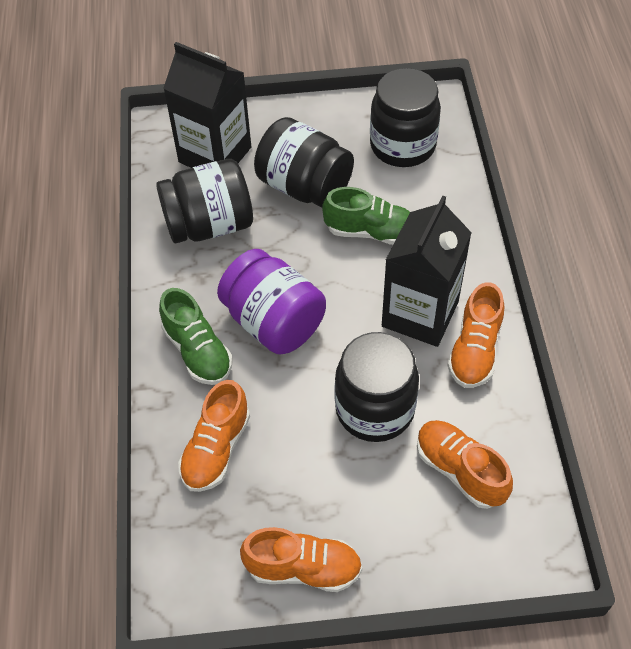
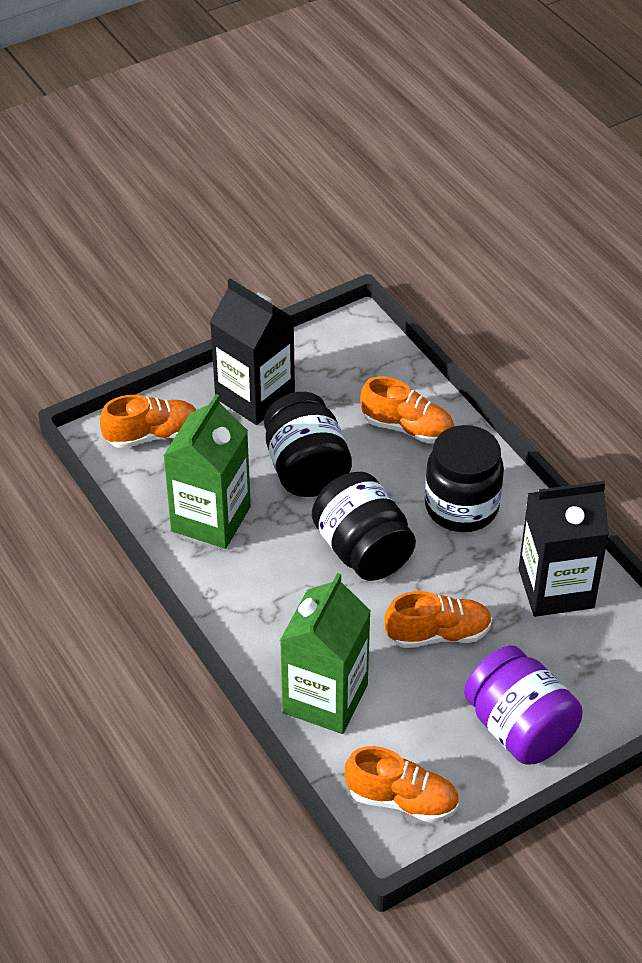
black jar: 4 -> 3
green carton: 0 -> 2
green shoe: 2 -> 0

